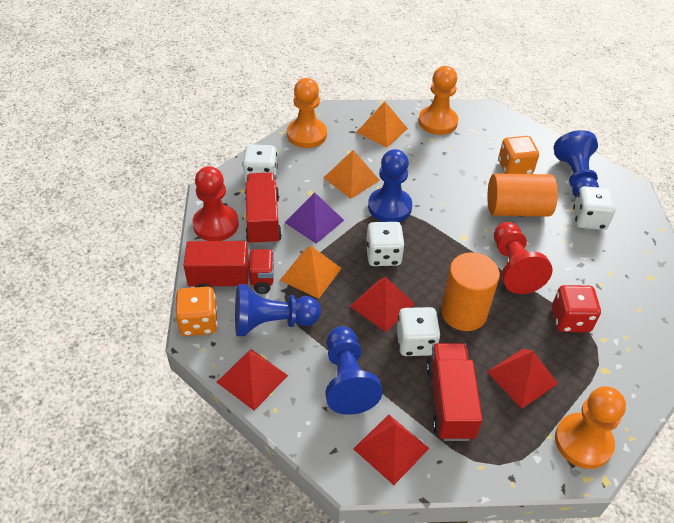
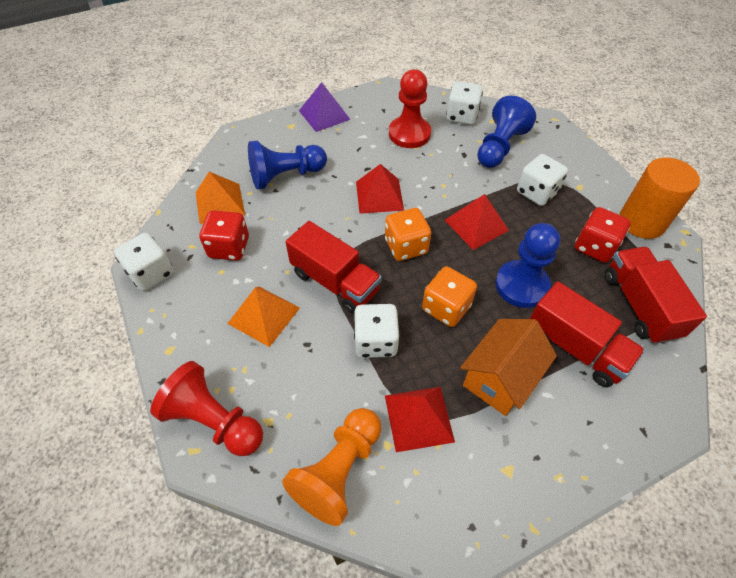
blue pawn: 4 -> 3
orange cylinder: 2 -> 1
orange house: 0 -> 1
orange pawn: 3 -> 1
orange pyramid: 3 -> 2
red dice: 1 -> 2
red pyramid: 4 -> 3

